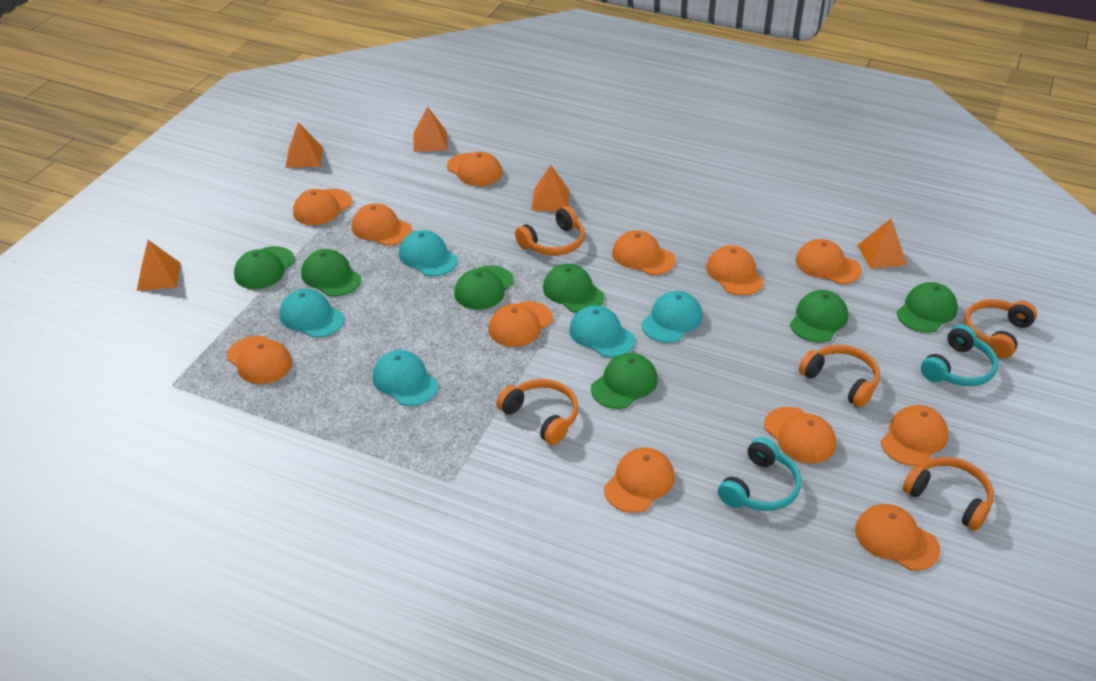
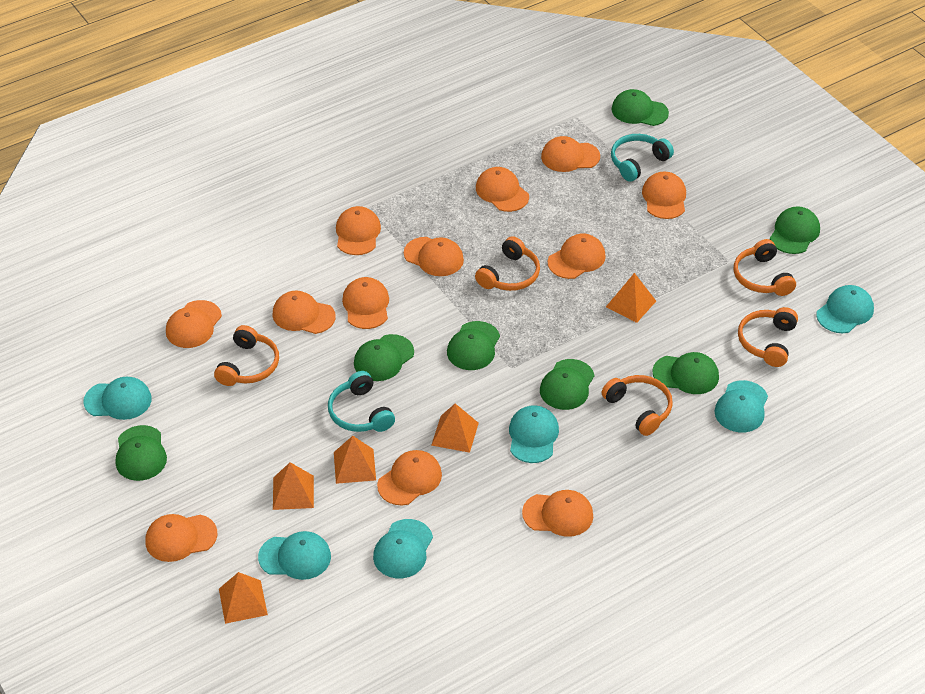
turquoise cap: 5 -> 6

